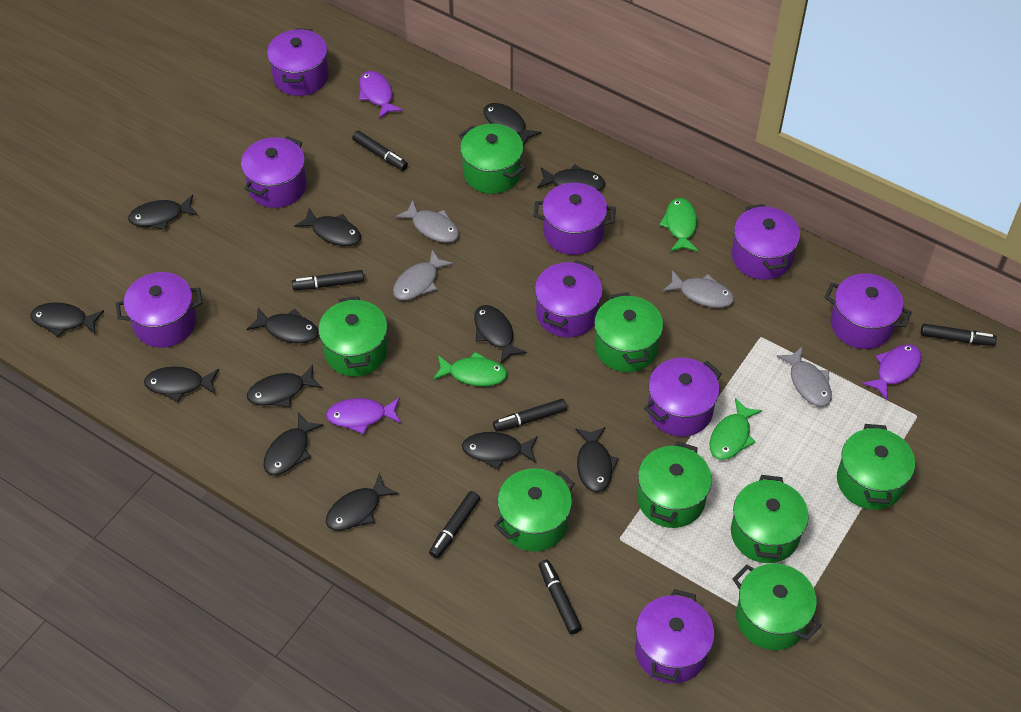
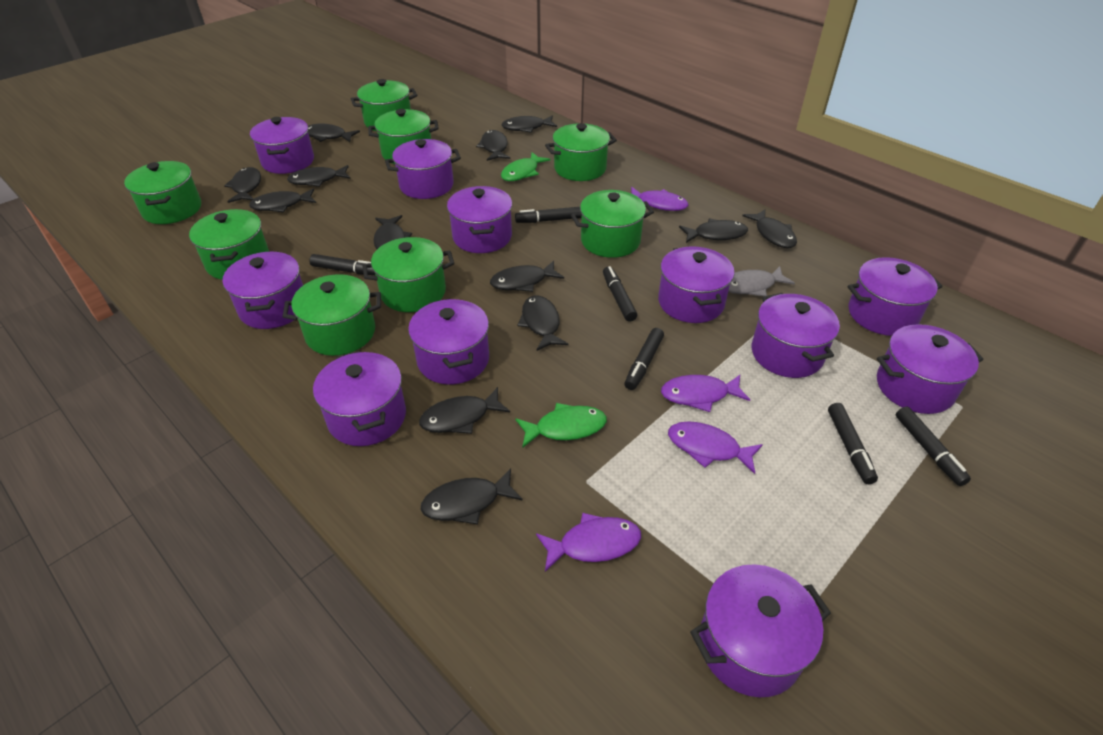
green fish: 3 -> 2
grey fish: 4 -> 1
purple fish: 3 -> 4
purple pot: 9 -> 11

